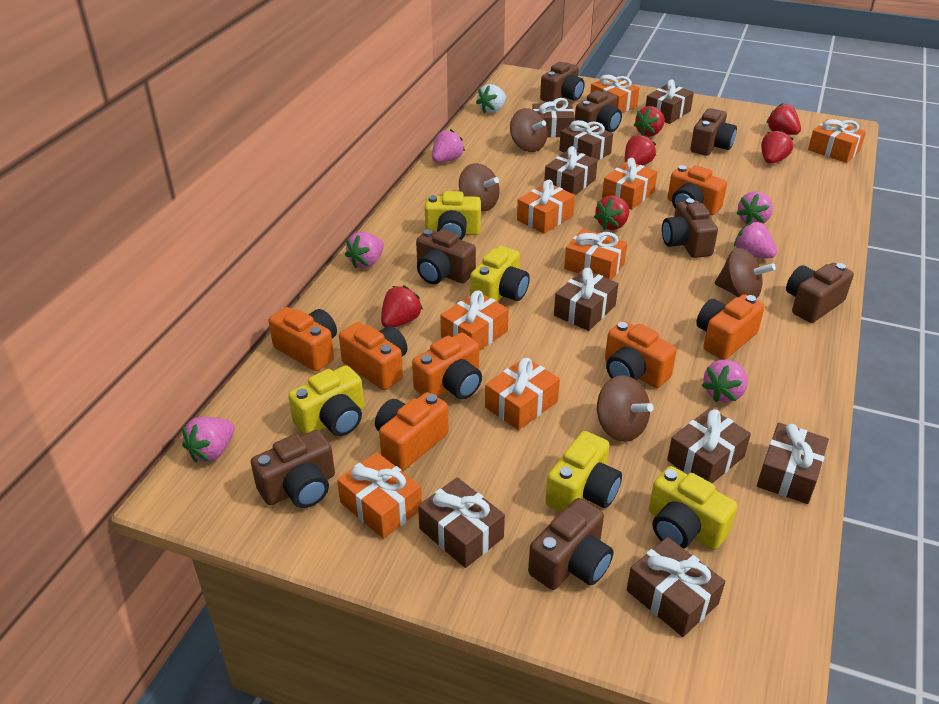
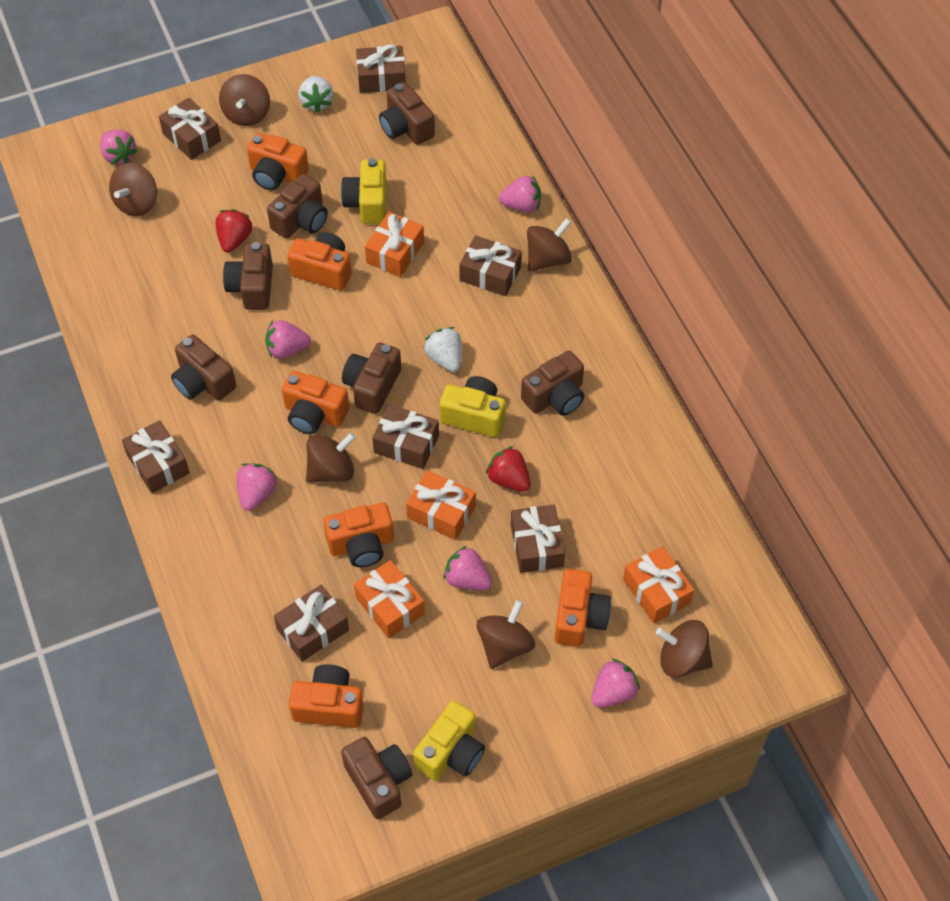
brown camera: 8 -> 7
brown gift: 9 -> 7
brown spinning top: 4 -> 6
orange camera: 7 -> 6
orange gift: 8 -> 4
red strawberry: 6 -> 2
white strawberry: 1 -> 2
yellow camera: 5 -> 3

